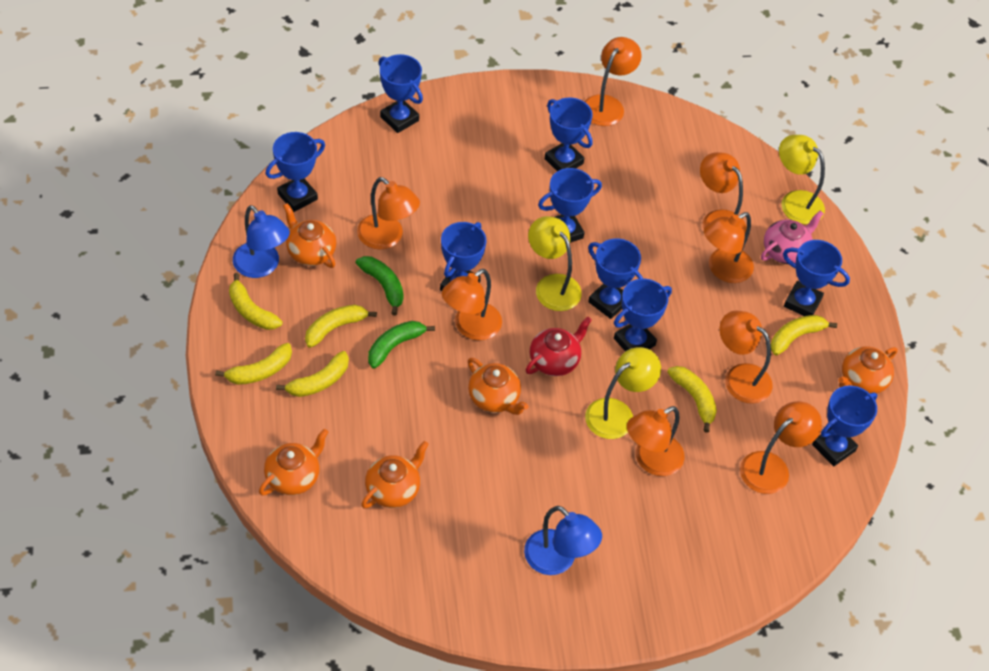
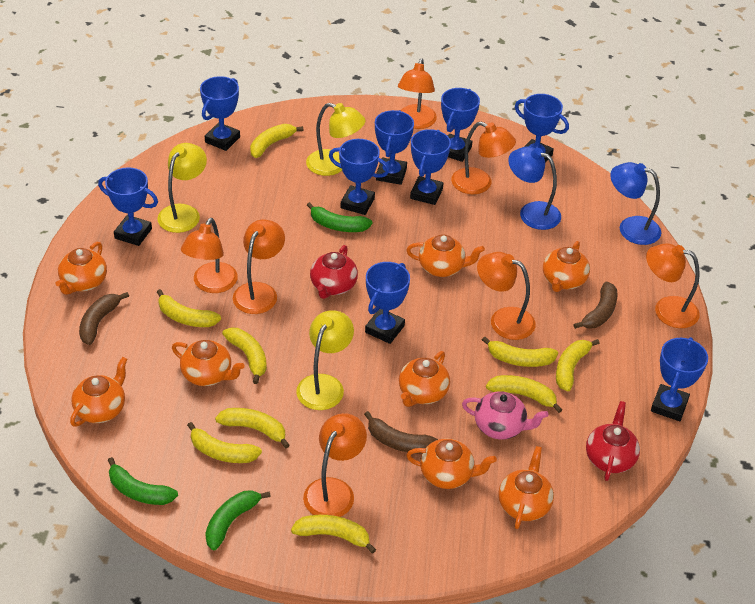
brown banana: 0 -> 3
green banana: 2 -> 3
orange lamp: 8 -> 7
orange teapot: 5 -> 8
red teapot: 1 -> 2
yellow banana: 6 -> 9

